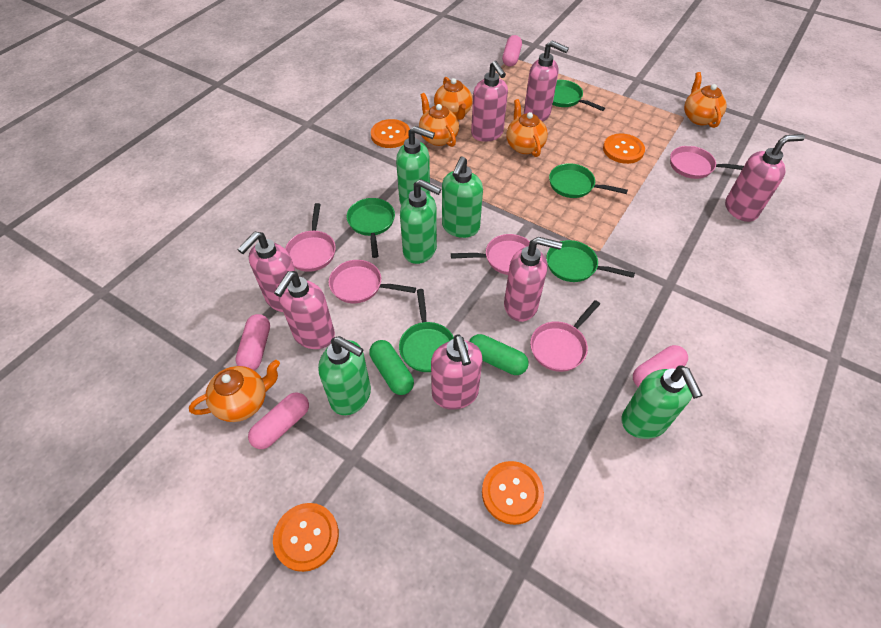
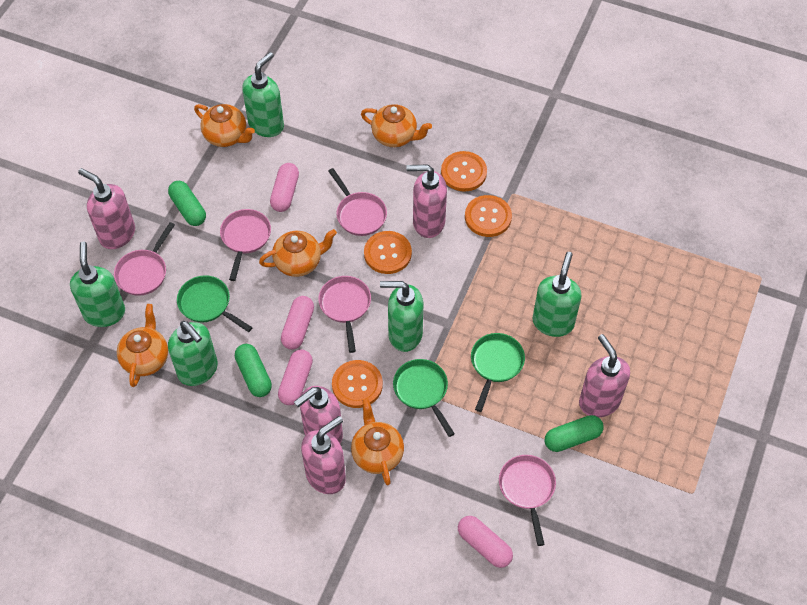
green capsule: 2 -> 3
green pan: 5 -> 3
pink soap dispenser: 7 -> 5

